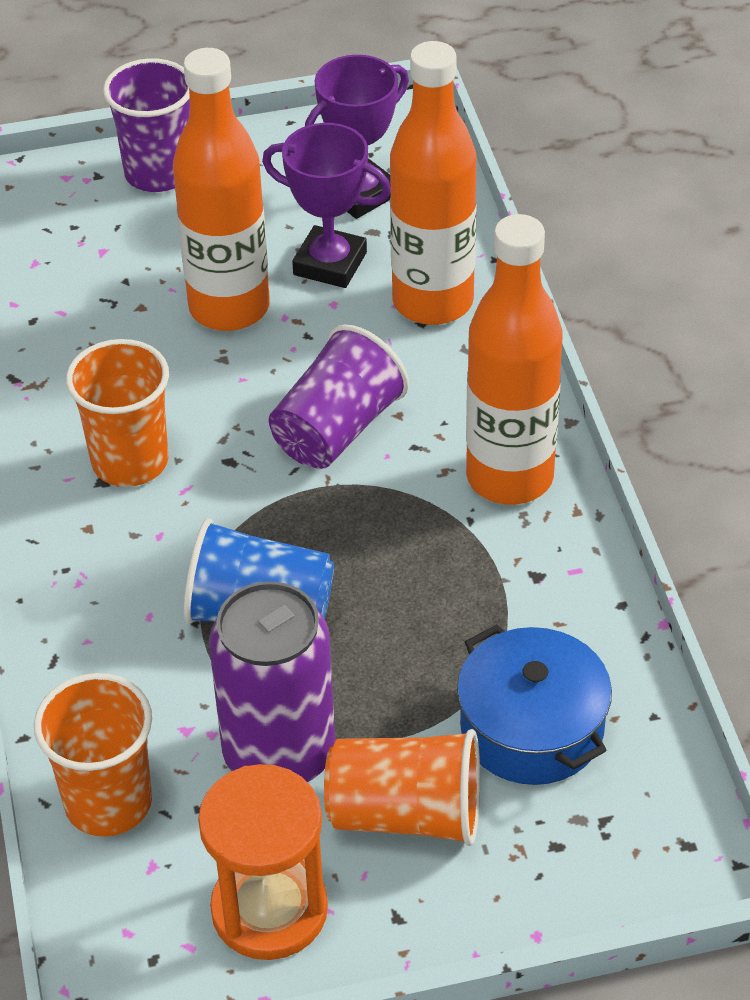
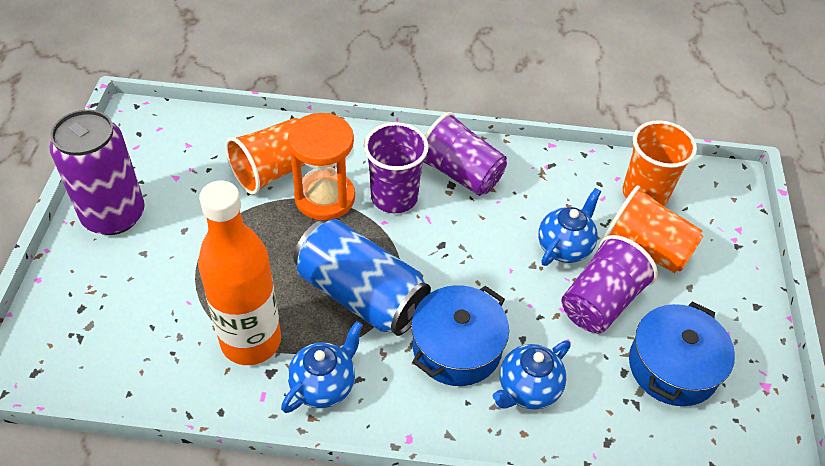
blue can: 0 -> 1
blue cup: 1 -> 0
blue pot: 1 -> 2
blue teapot: 0 -> 3
orange bottle: 3 -> 1
purple cup: 2 -> 3
purple trophy: 2 -> 0

